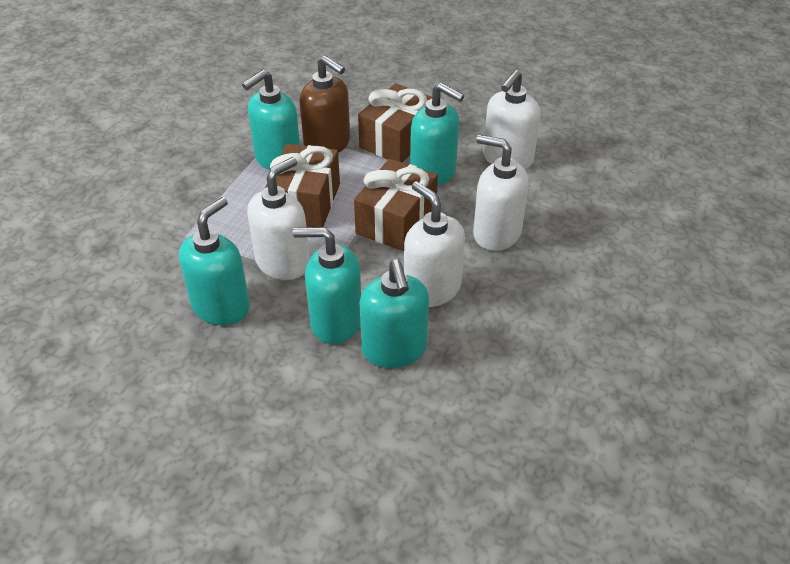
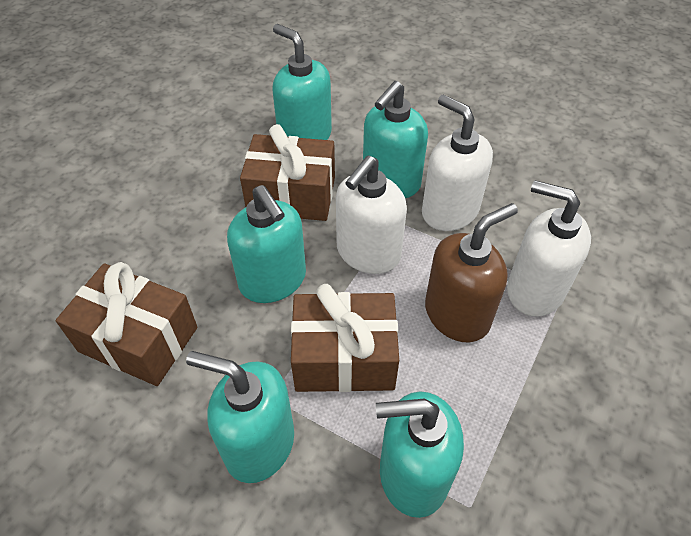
white soap dispenser: 4 -> 3

